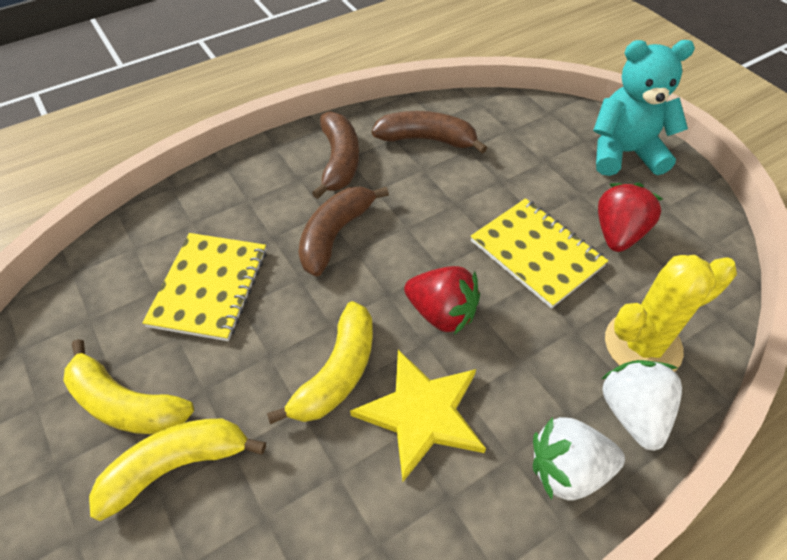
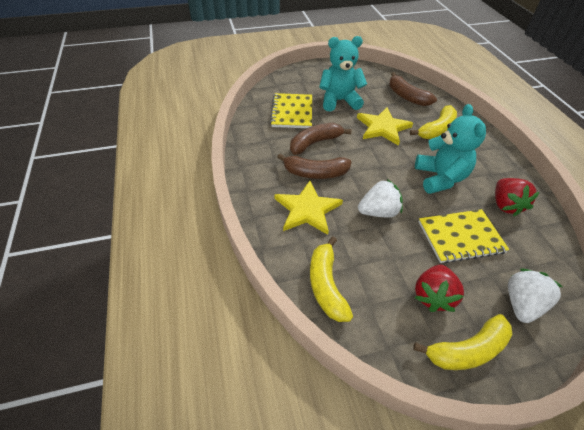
turquoise teddy bear: 1 -> 2
yellow cactus: 1 -> 0
yellow star: 1 -> 2

